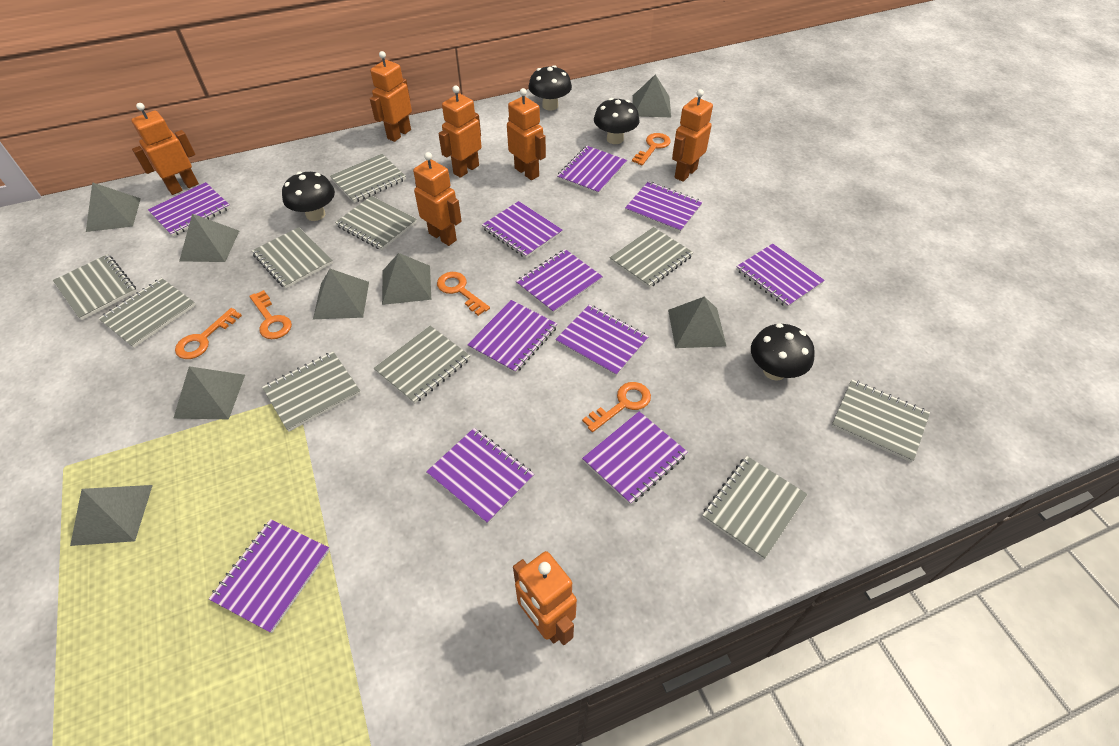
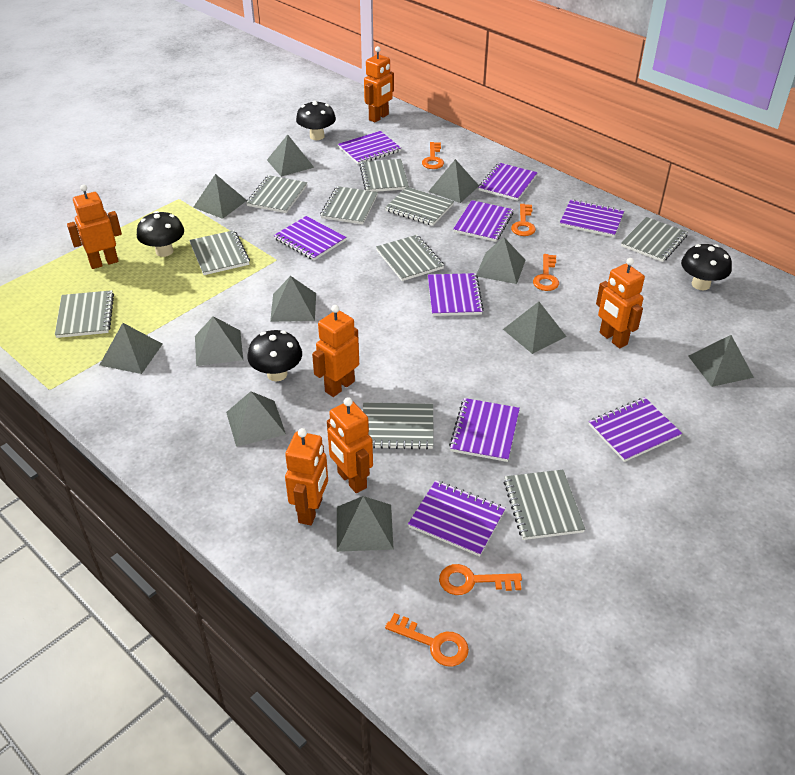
grey pyramid: 8 -> 11
orange robot: 7 -> 6
purple notebook: 11 -> 9

